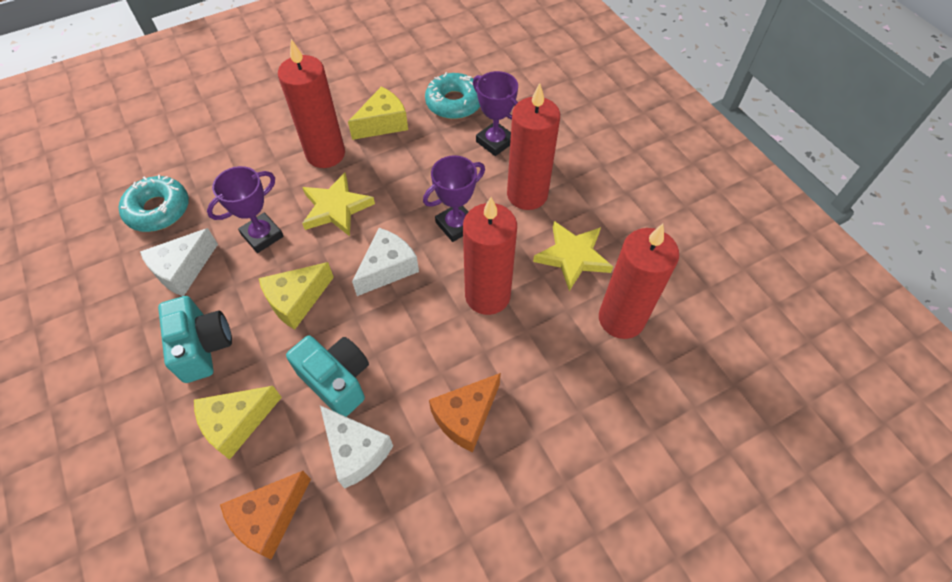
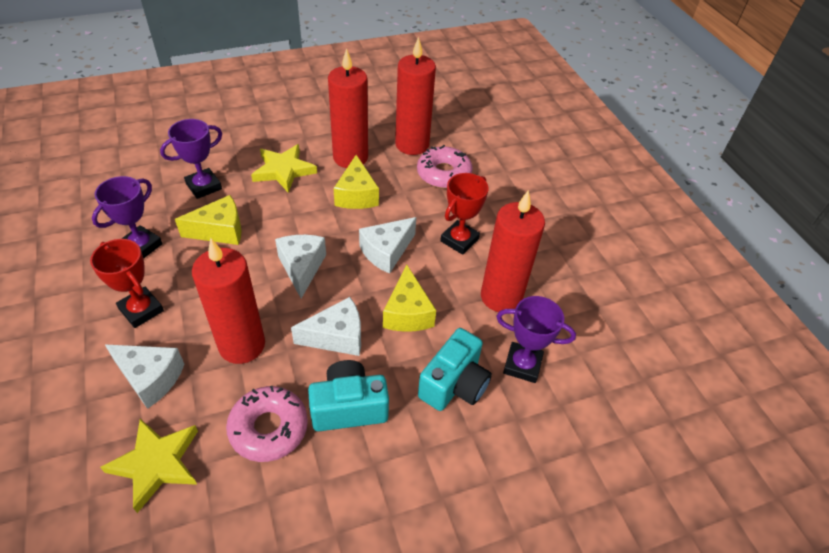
orange cheese: 2 -> 0
pink donut: 0 -> 2
red trophy: 0 -> 2
turquoise donut: 2 -> 0
white cheese: 3 -> 4

